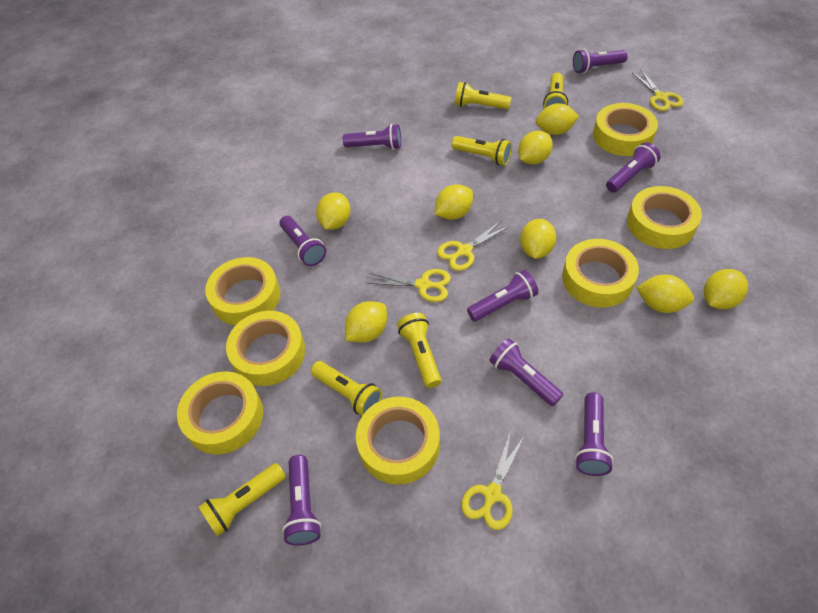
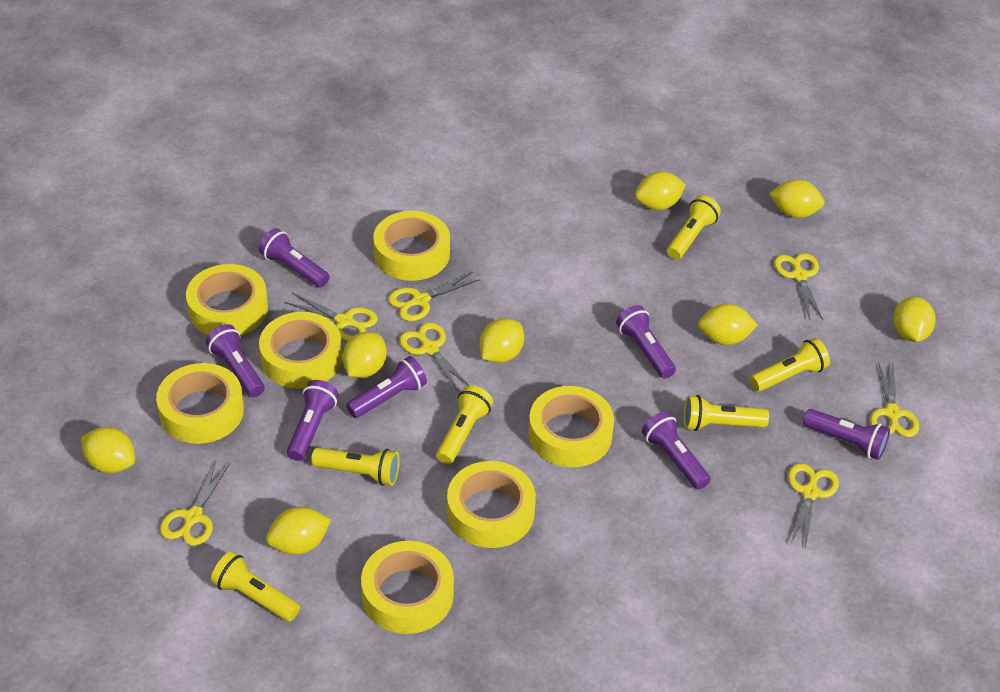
purple flashlight: 8 -> 7
yellow scissors: 4 -> 7

